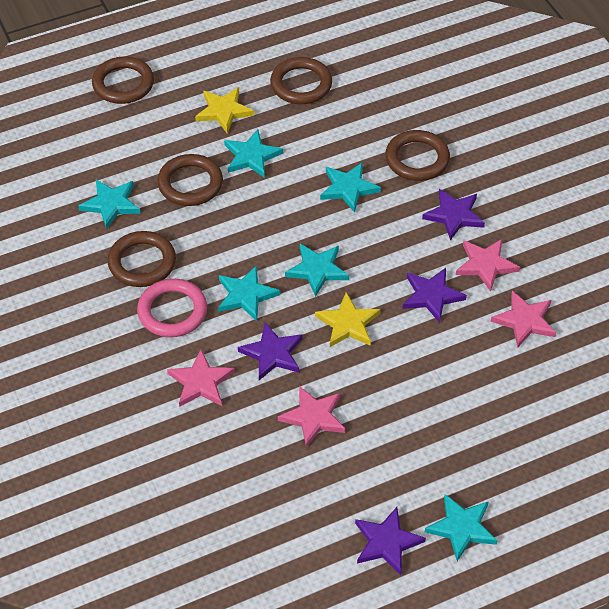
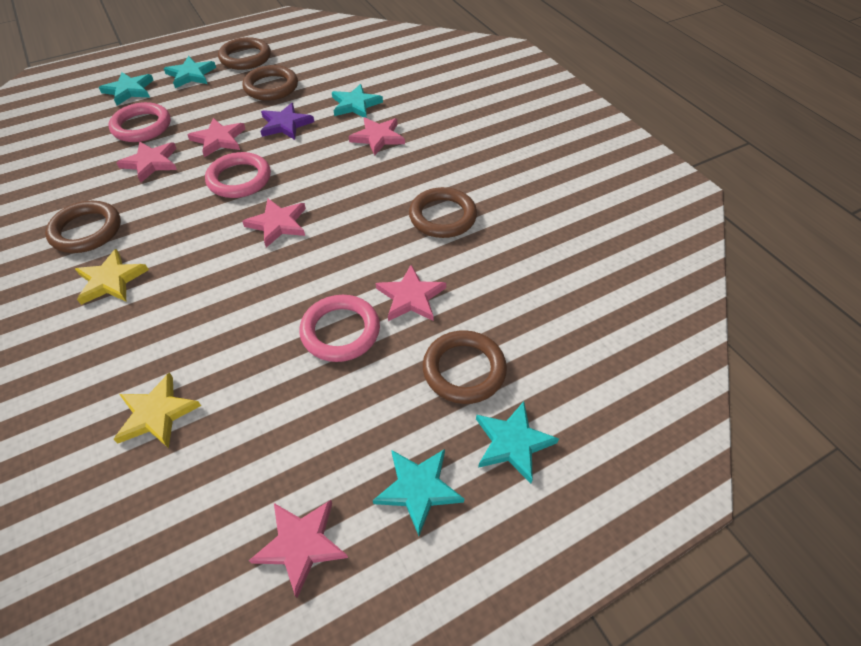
pink ring: 1 -> 3
pink star: 4 -> 6
purple star: 4 -> 1
turquoise star: 6 -> 5

